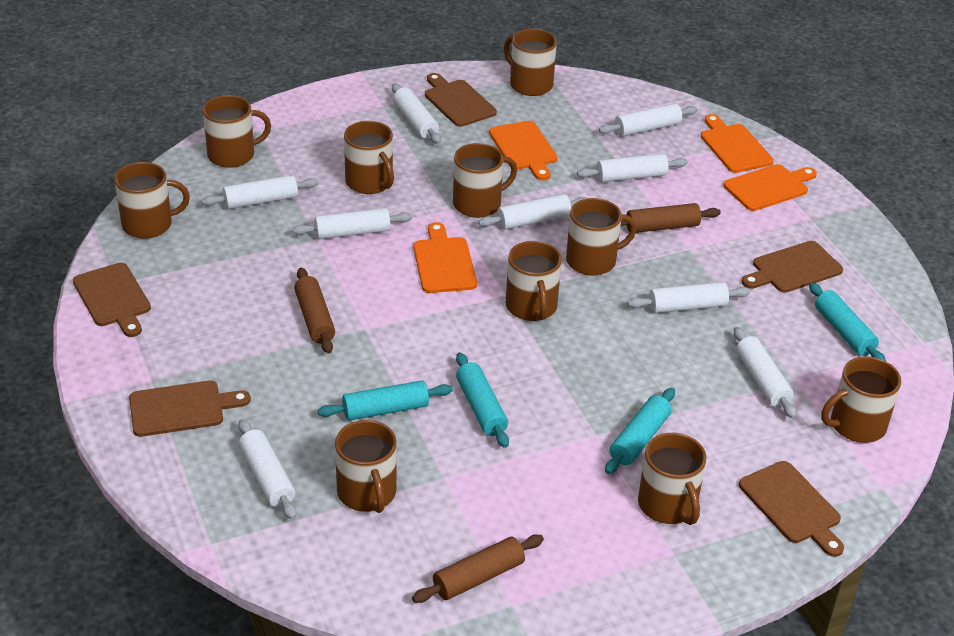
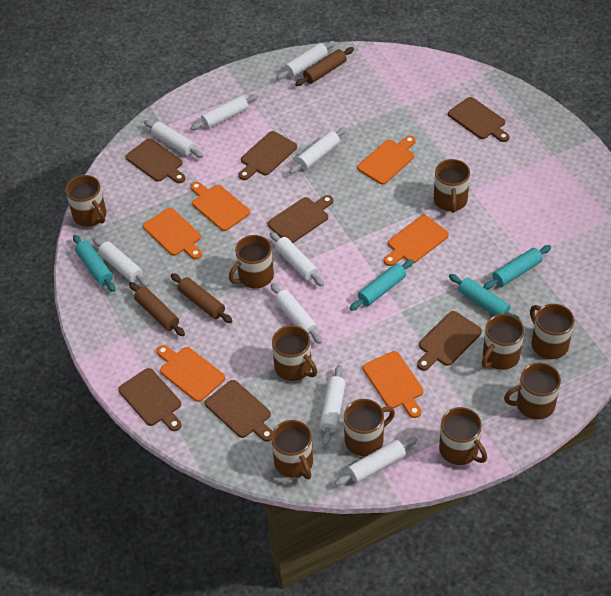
brown cutting board: 5 -> 7
orange cutting board: 4 -> 6

